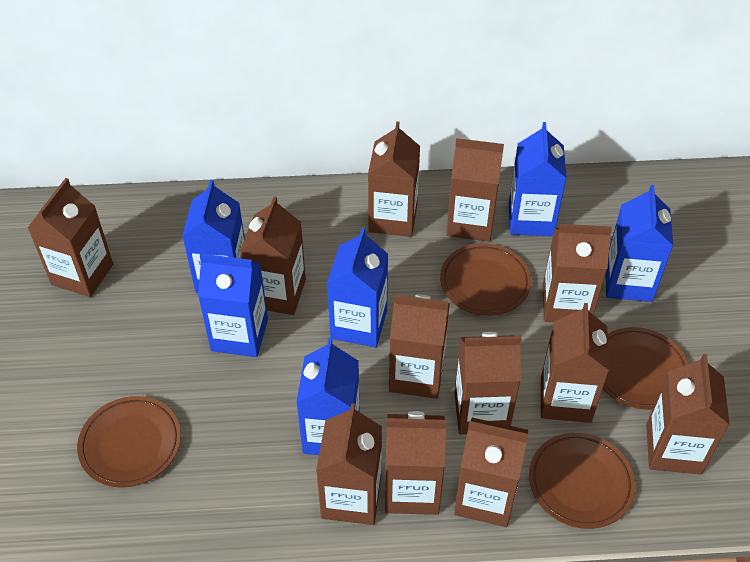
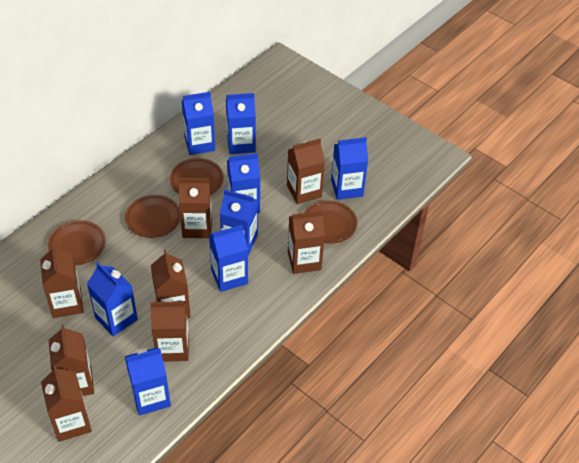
blue carton: 6 -> 8
brown carton: 12 -> 8

